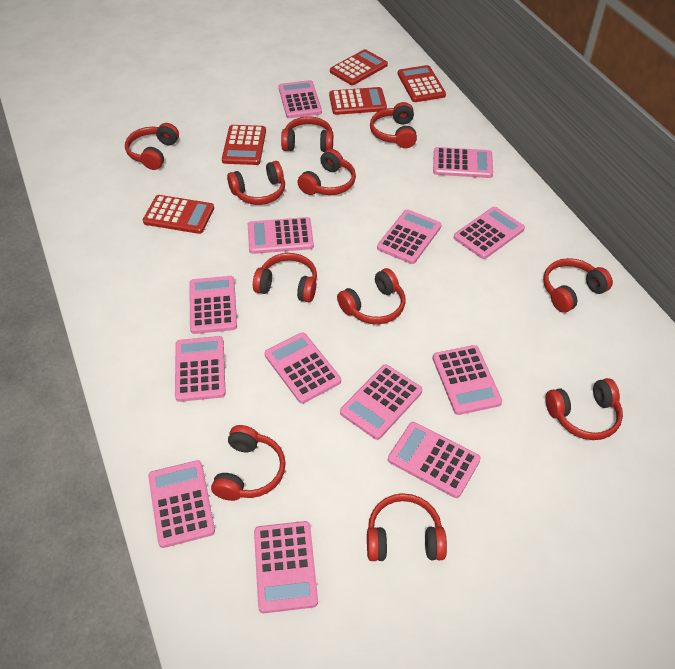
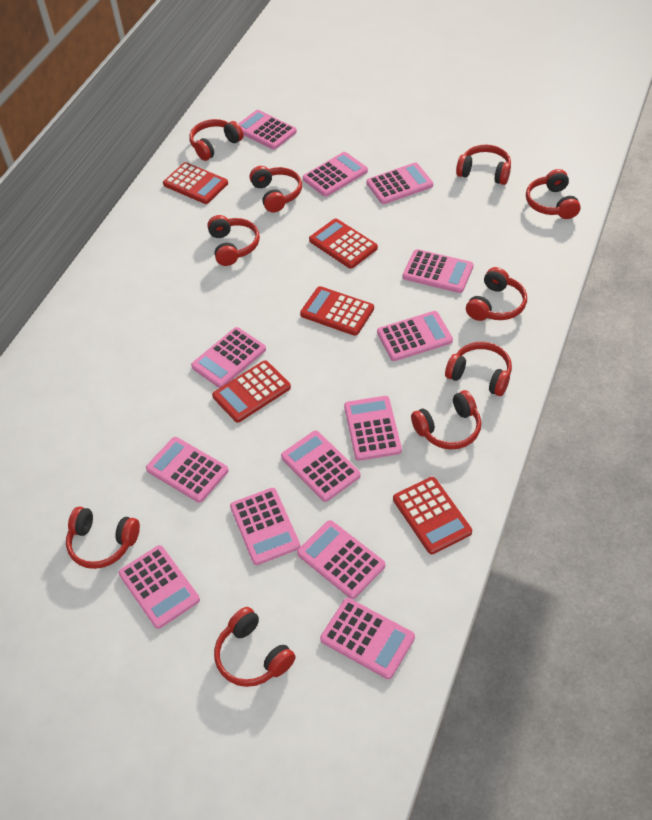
red headphones: 11 -> 10

